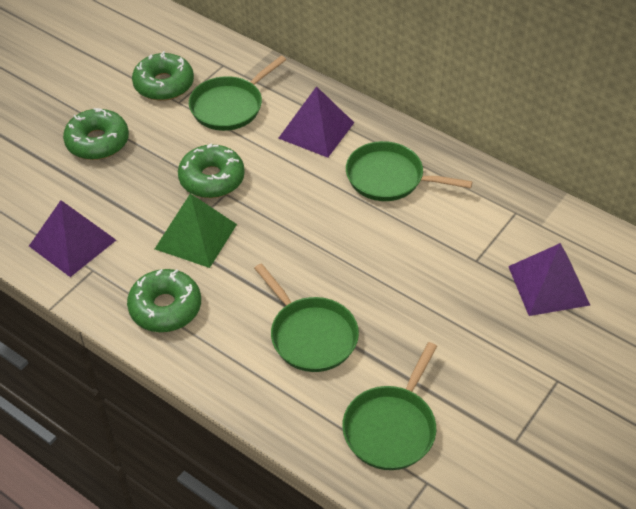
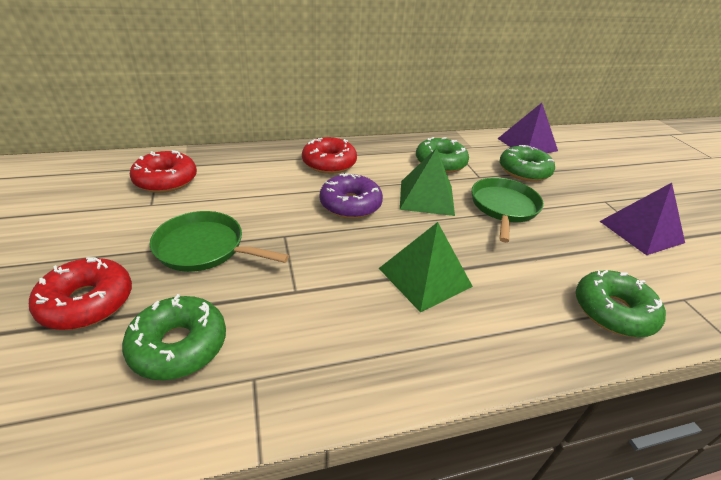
green pan: 4 -> 2
green pyramid: 1 -> 2
purple donut: 0 -> 1
purple pyramid: 3 -> 2
red donut: 0 -> 3

